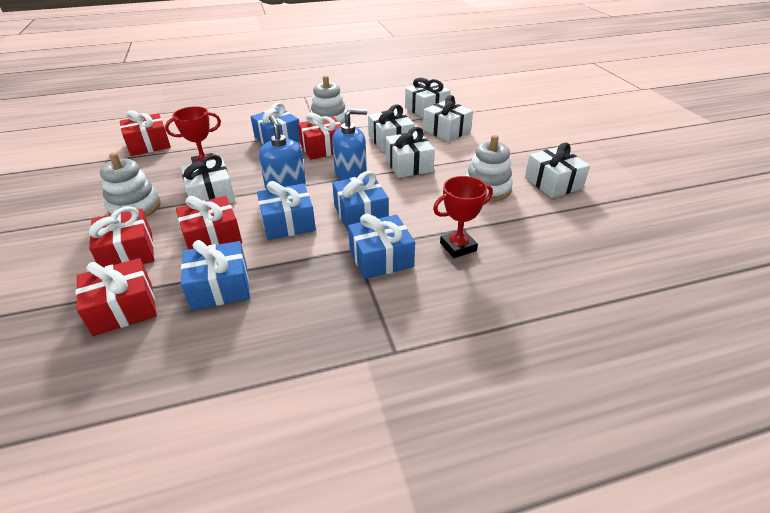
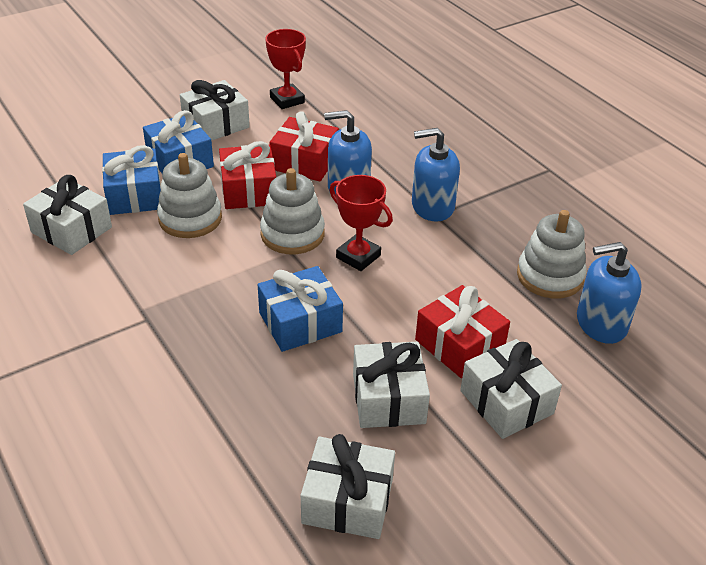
blue gift: 5 -> 3
blue soap dispenser: 2 -> 3
red gift: 5 -> 3
white gift: 6 -> 5

